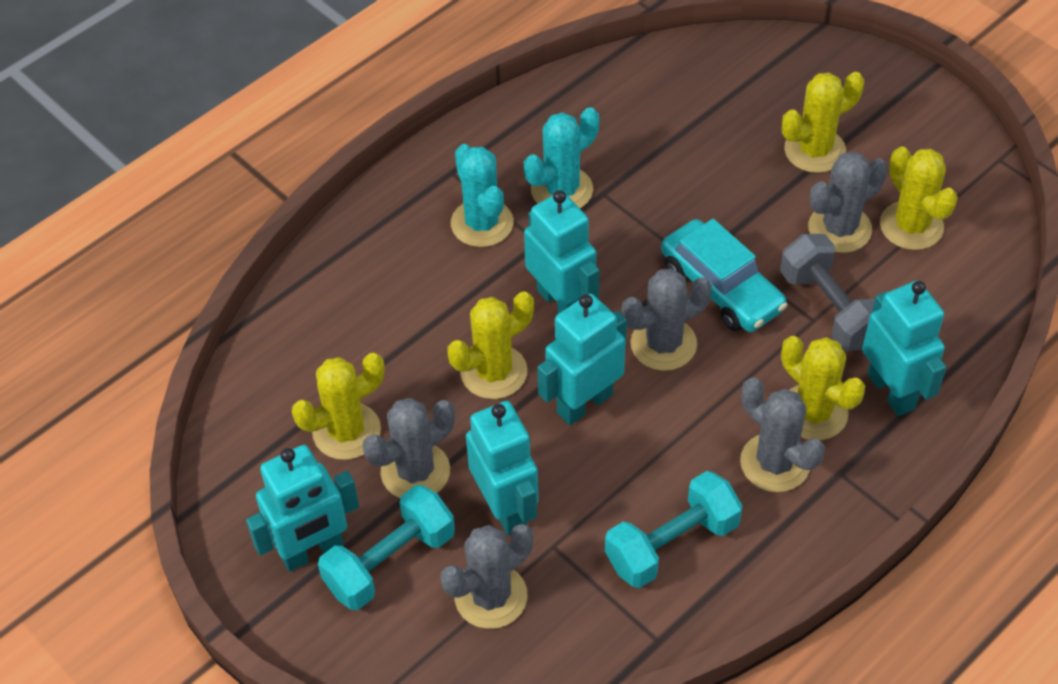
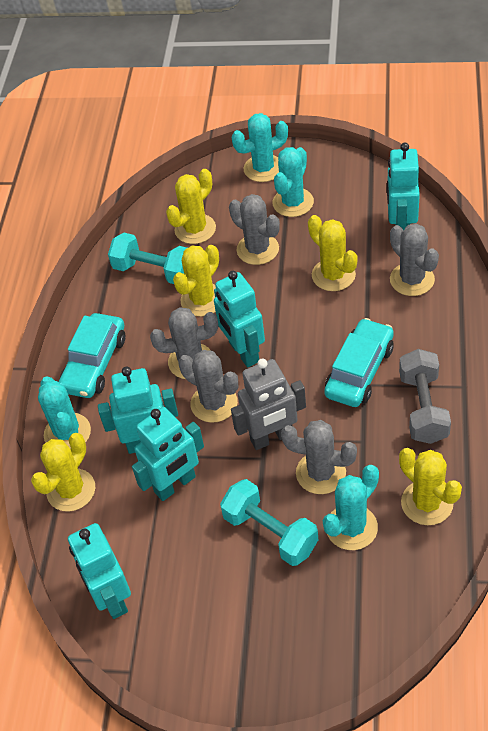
grey robot: 0 -> 1
turquoise cactus: 2 -> 4
turquoise car: 1 -> 2

